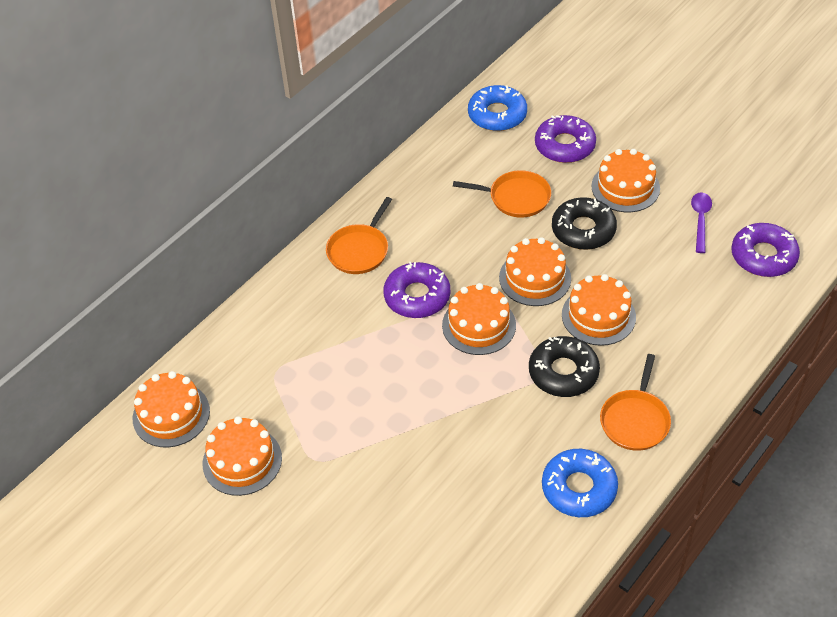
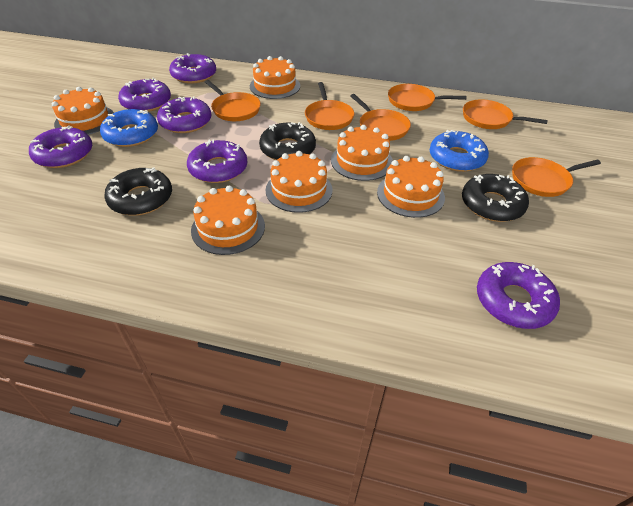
black donut: 2 -> 3
orange pan: 3 -> 6
purple donut: 3 -> 6
purple spoon: 1 -> 0

